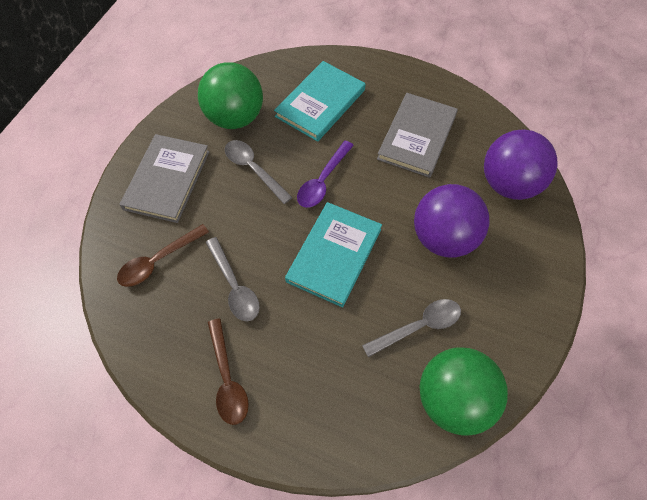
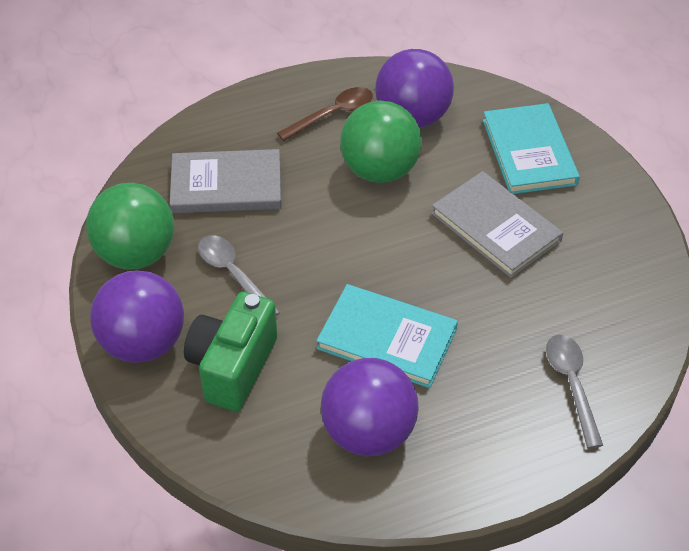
brown spoon: 2 -> 1
green camera: 0 -> 1
grey spoon: 3 -> 2
purple ball: 2 -> 3
purple spoon: 1 -> 0

